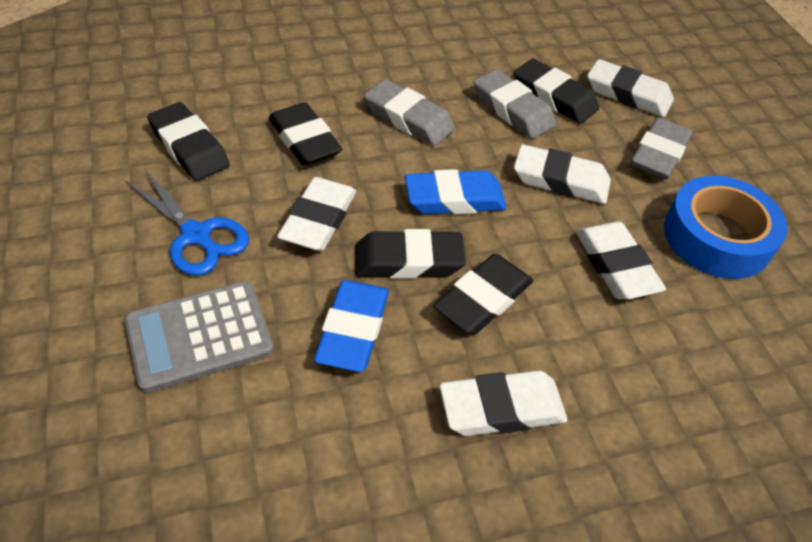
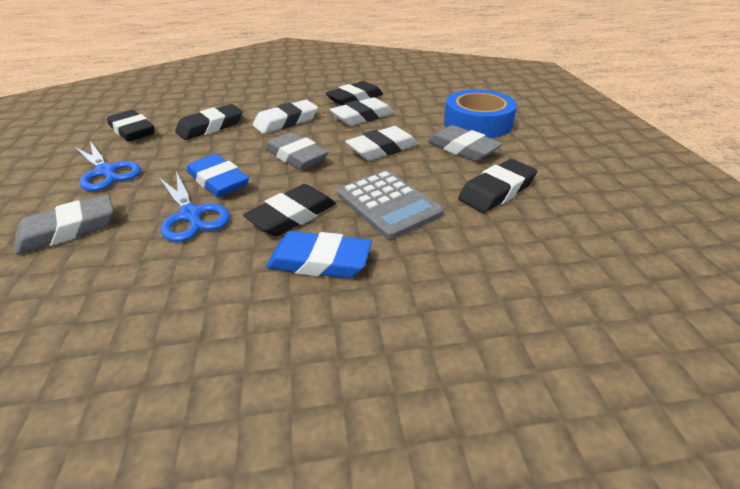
blue scissors: 1 -> 2
white eraser: 5 -> 3

